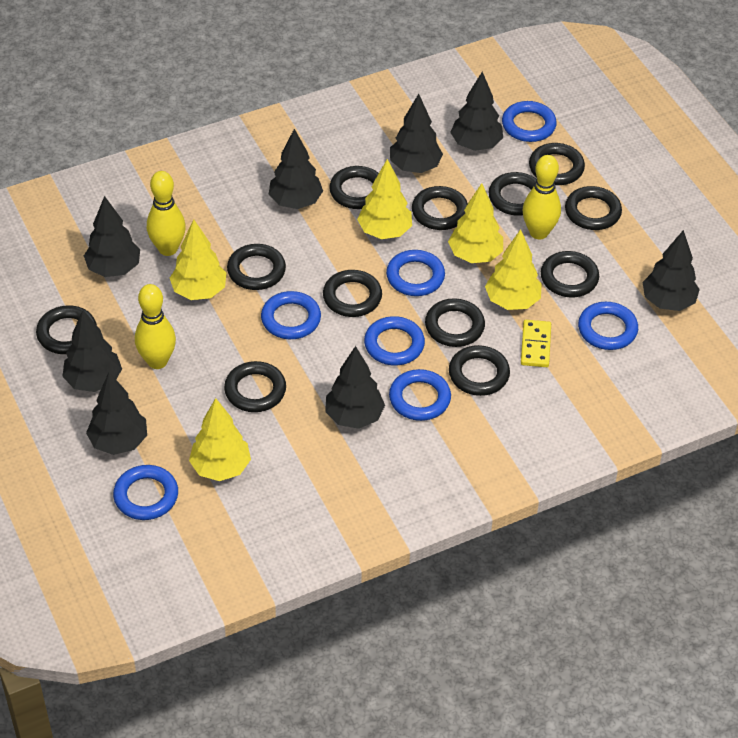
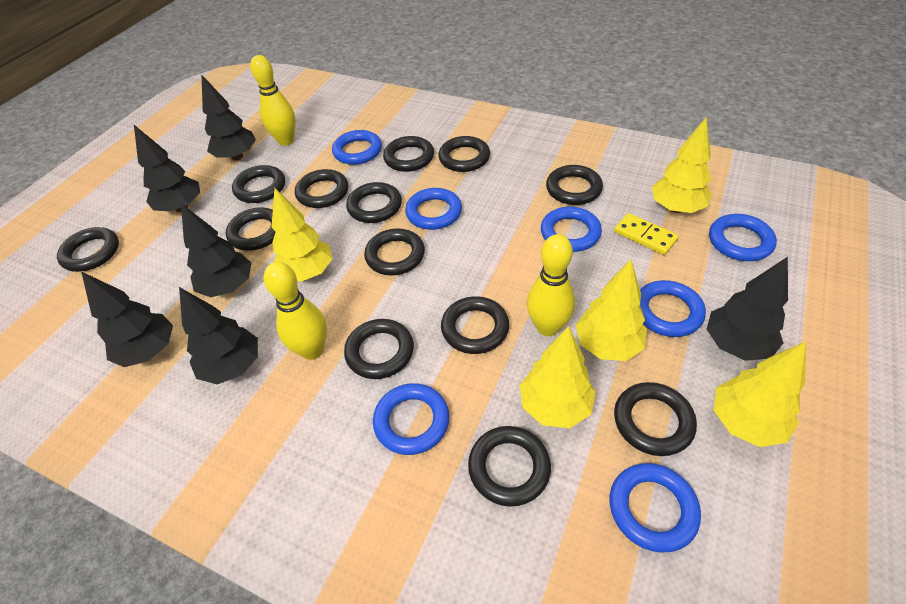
black ring: 12 -> 13
black tree: 8 -> 6

